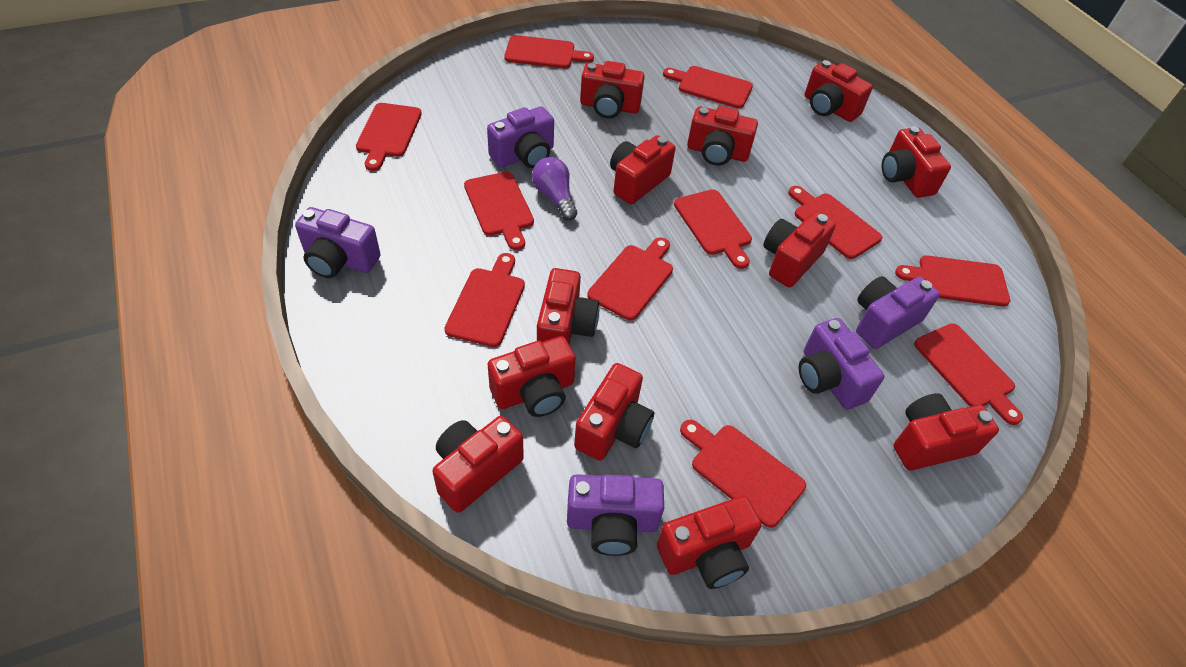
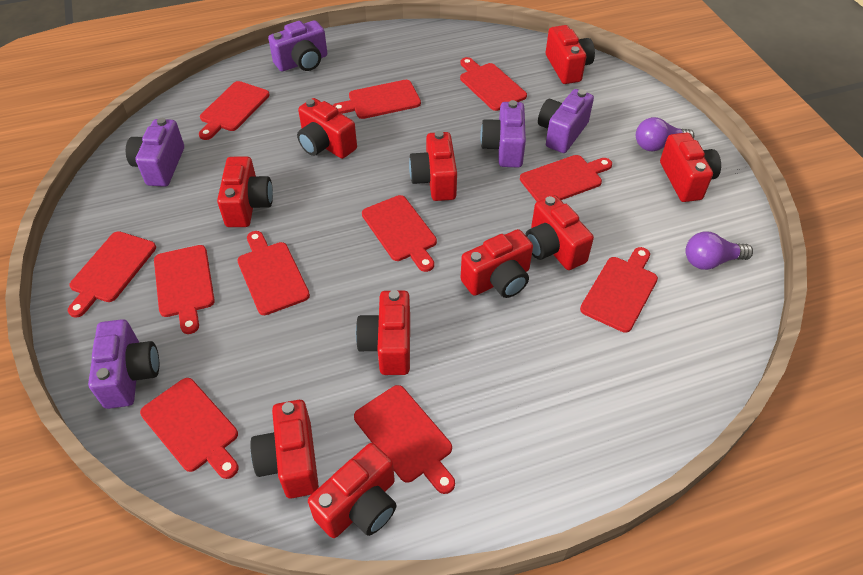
purple light bulb: 1 -> 2
red camera: 12 -> 10

